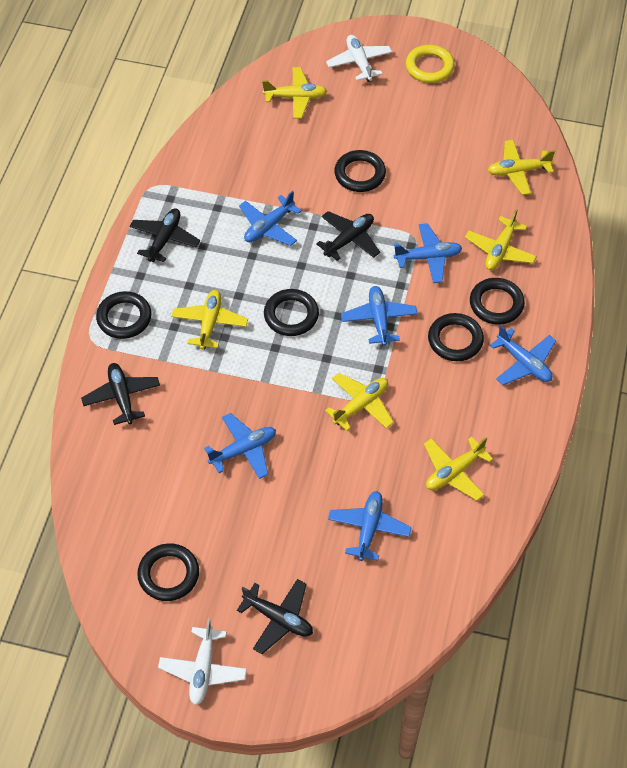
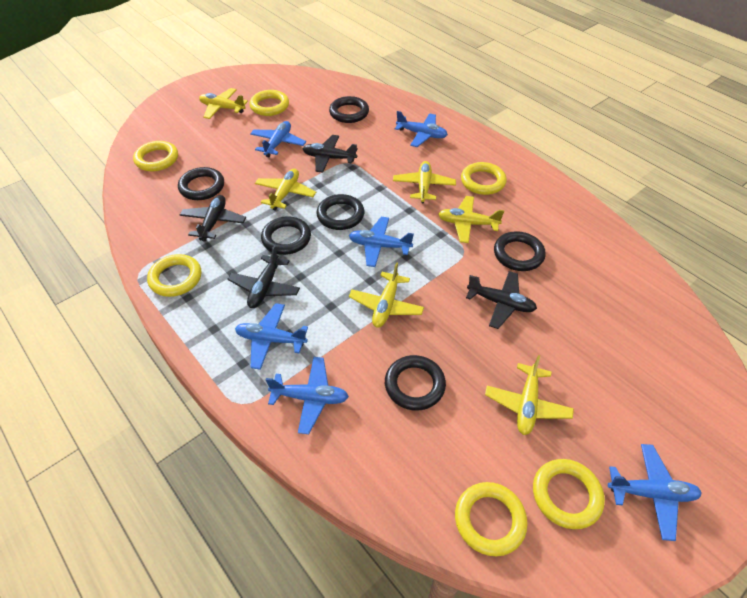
white plane: 2 -> 0
yellow ring: 1 -> 6

